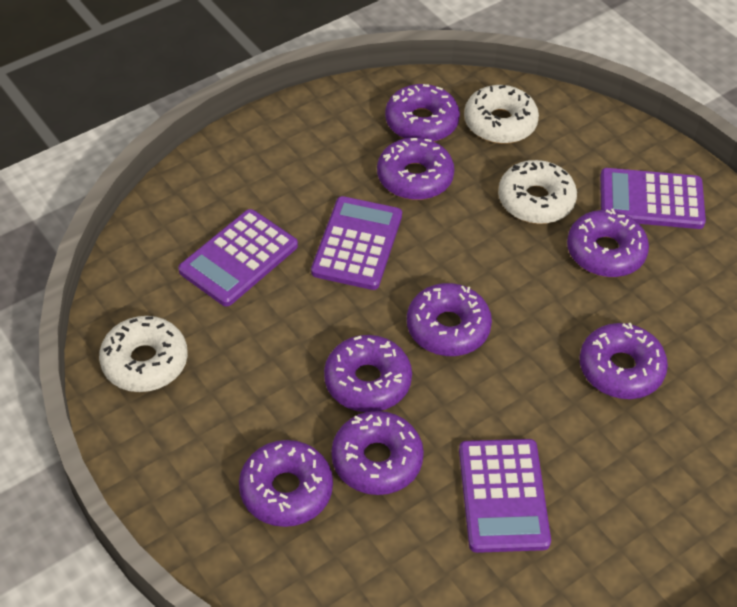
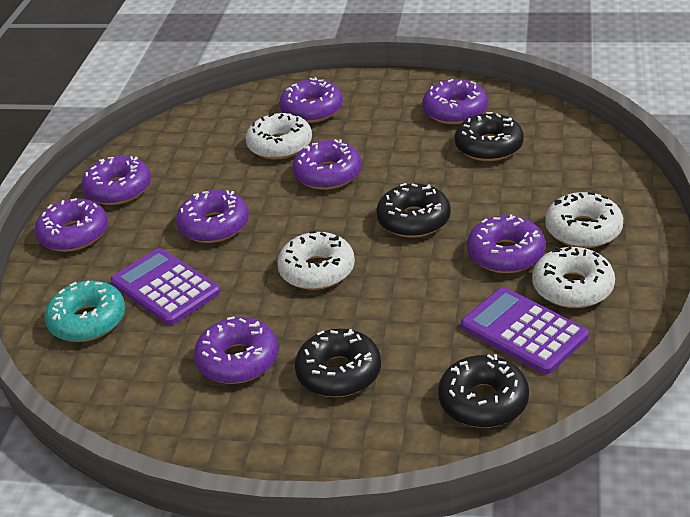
black donut: 0 -> 4
purple calculator: 4 -> 2
turquoise donut: 0 -> 1
white donut: 3 -> 4

